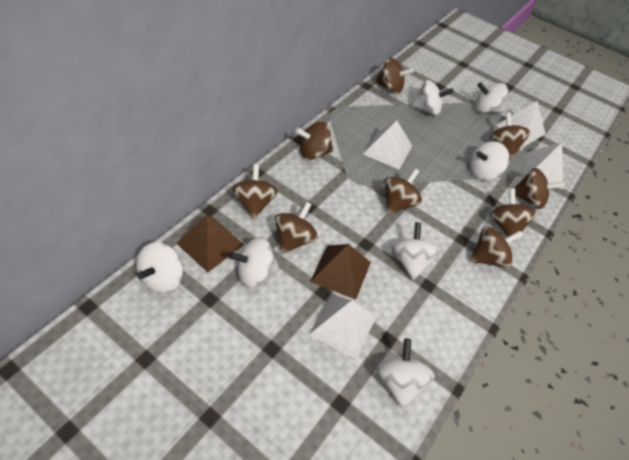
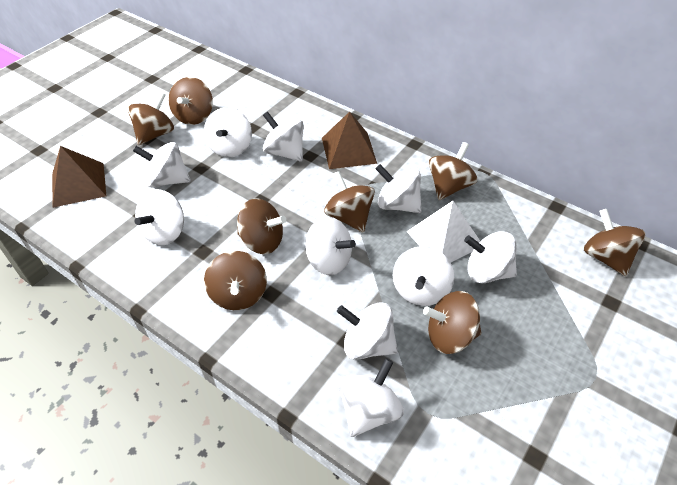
brown spinning top: 9 -> 8
white pyramid: 4 -> 1
white spinning top: 7 -> 10

